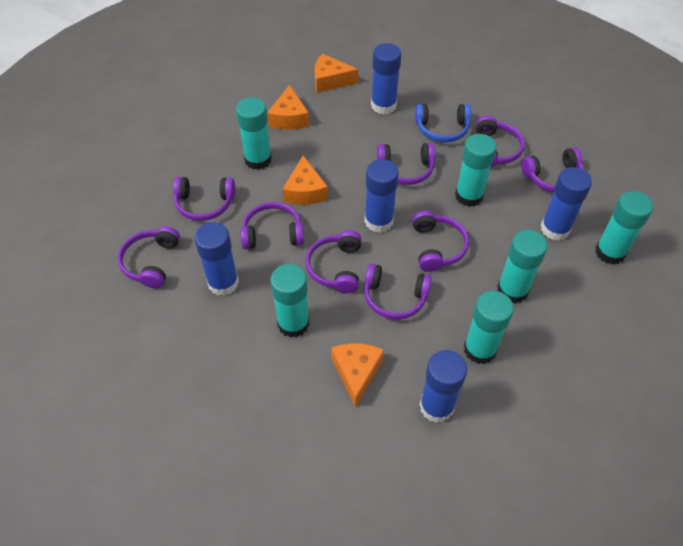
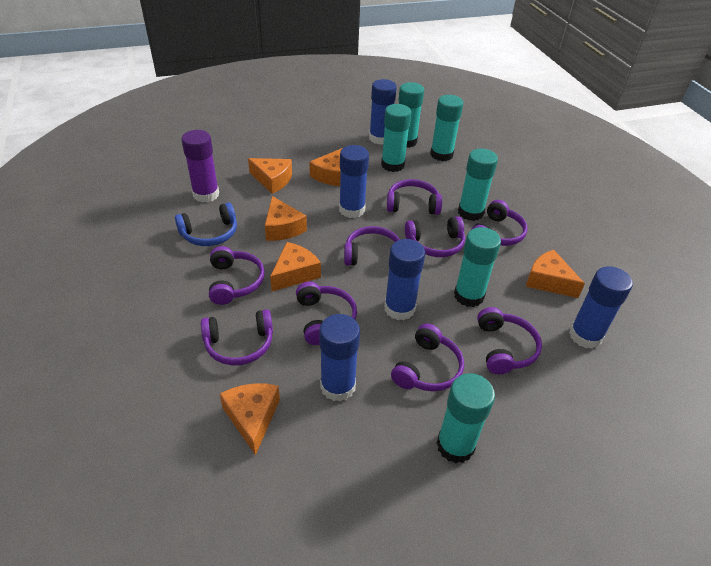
orange cheese: 4 -> 6
purple glue stick: 0 -> 1

